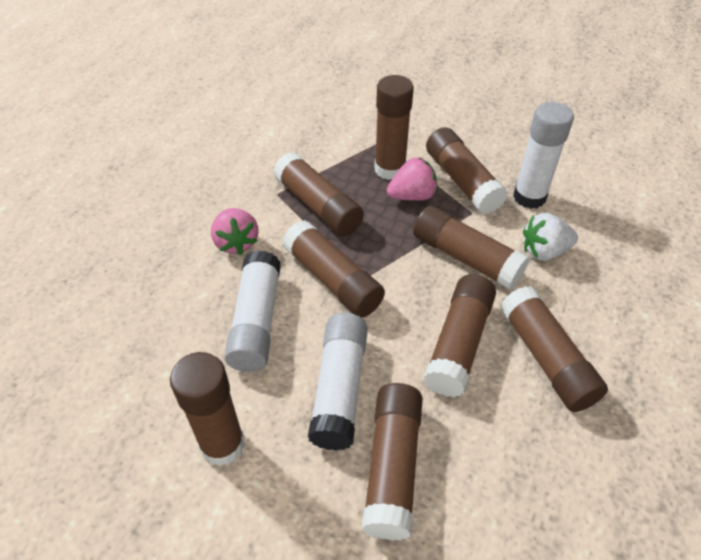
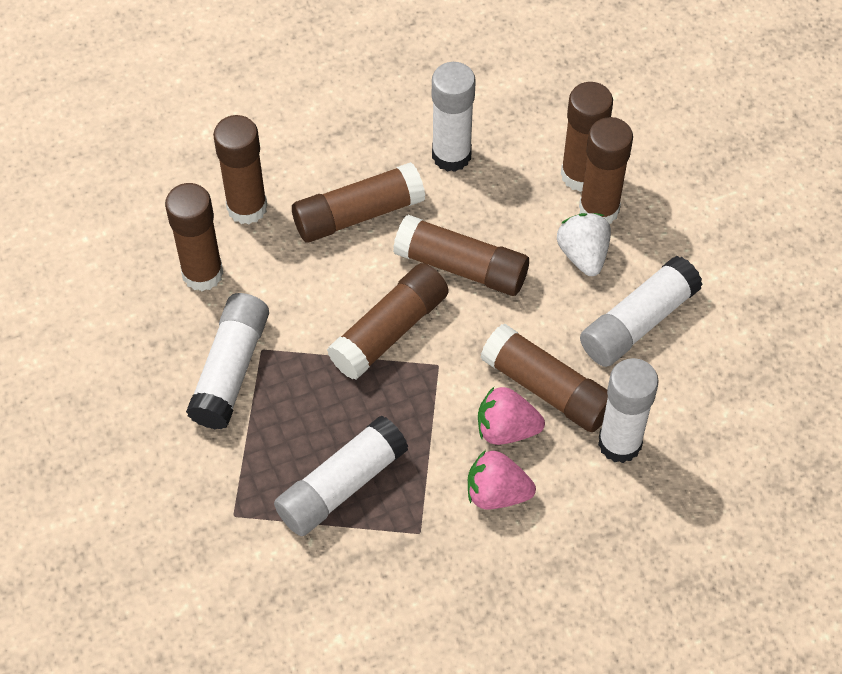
brown glue stick: 9 -> 8
white glue stick: 3 -> 5

